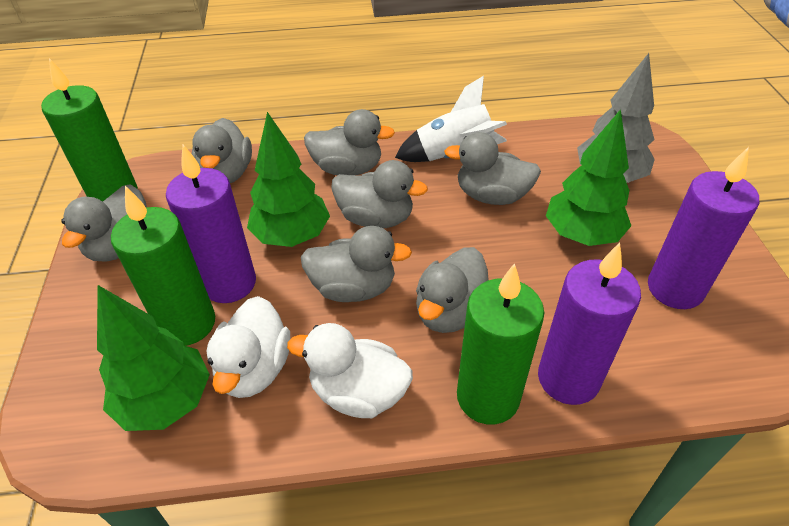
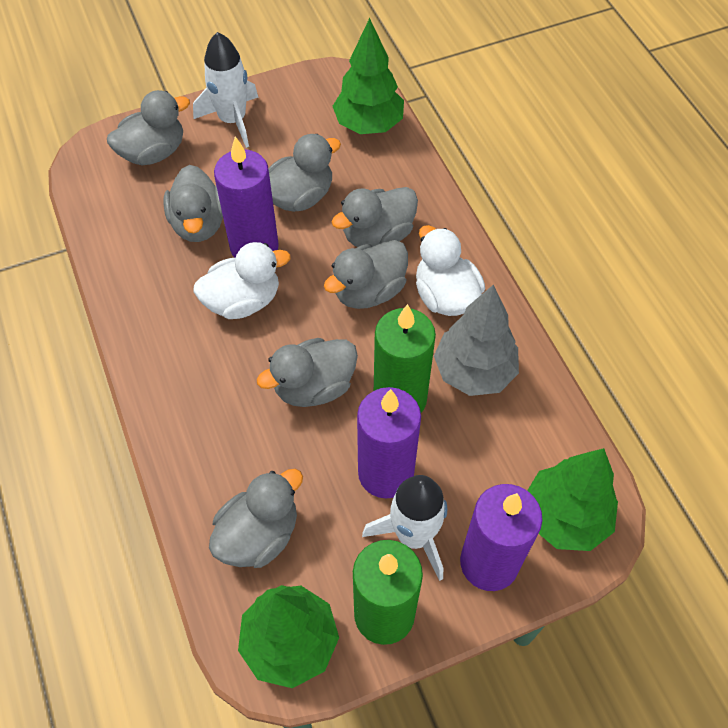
green candle: 3 -> 2
white rocket: 1 -> 2

